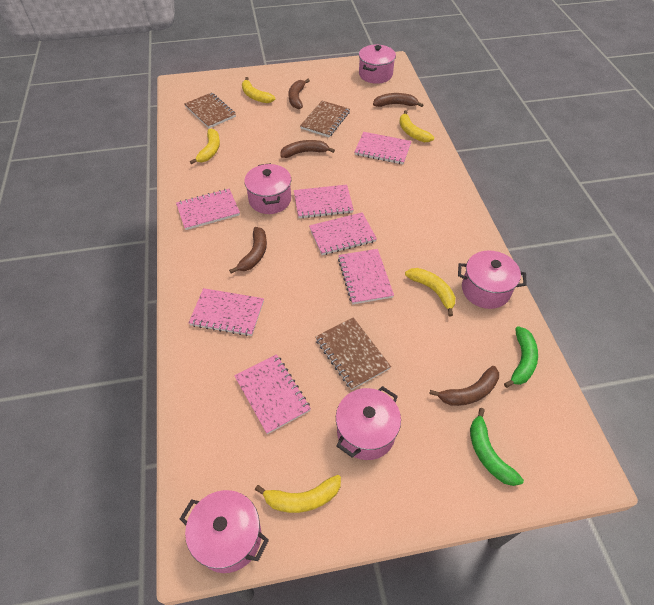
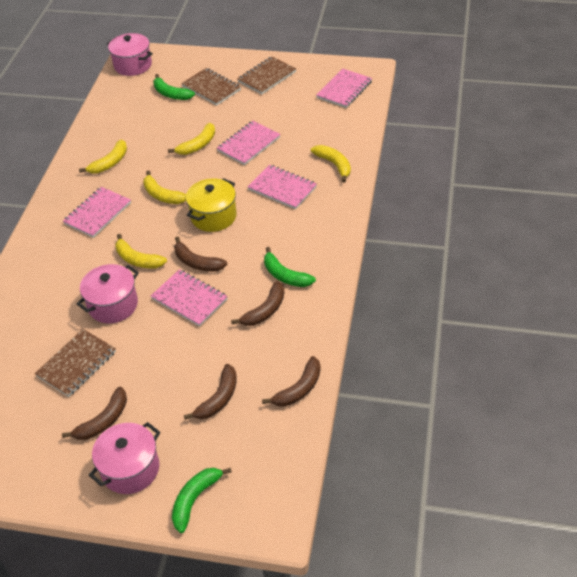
green banana: 2 -> 3
pink notebook: 7 -> 5
pink pot: 5 -> 3
yellow pot: 0 -> 1

